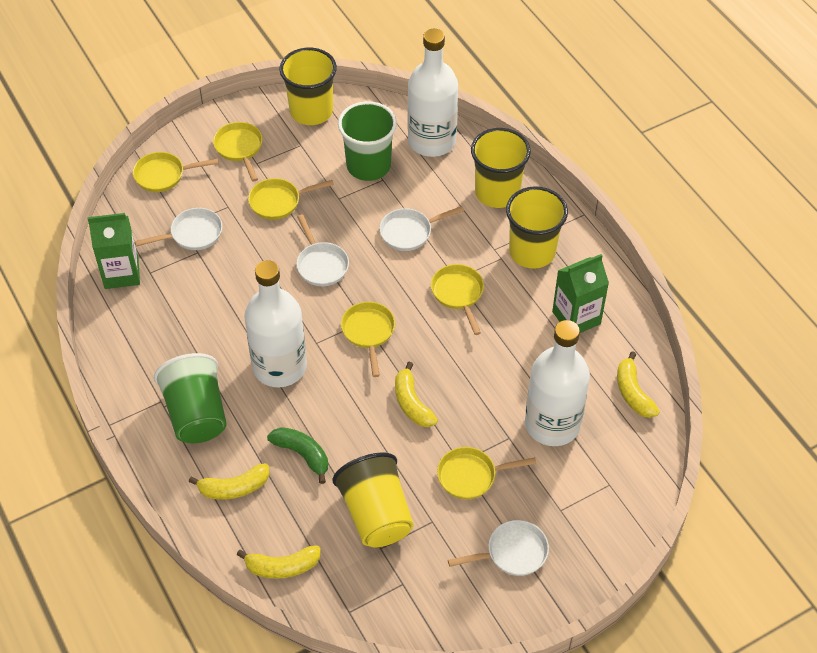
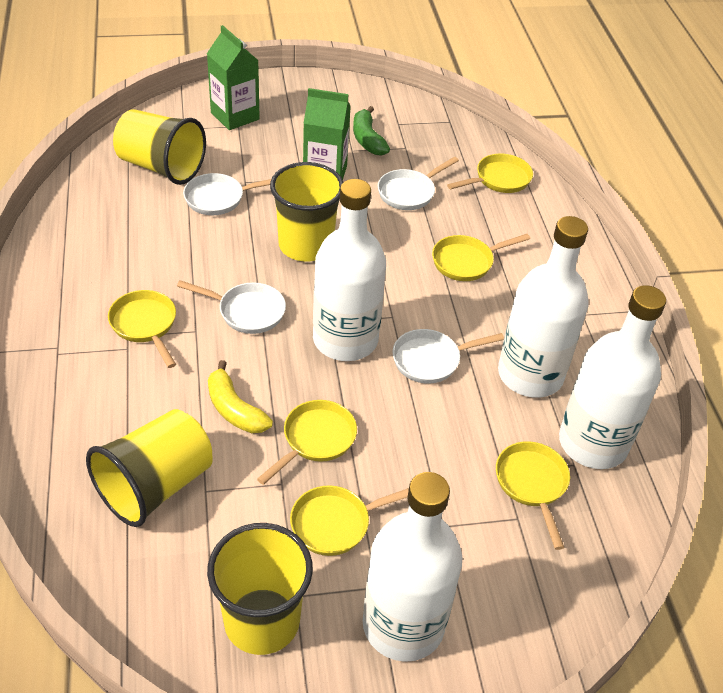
green cup: 2 -> 0
white bottle: 3 -> 4
yellow banana: 4 -> 1

